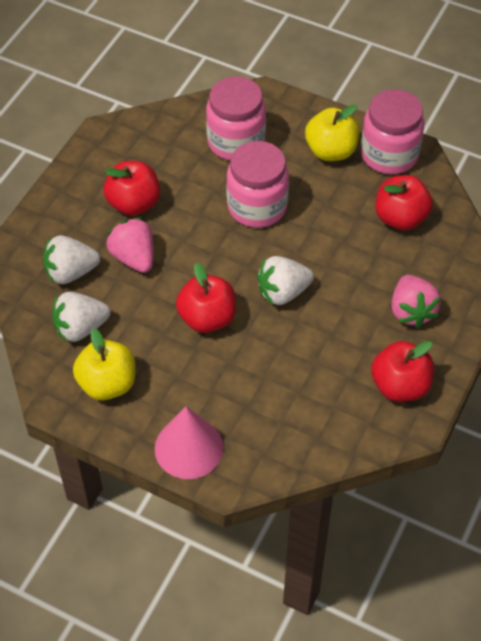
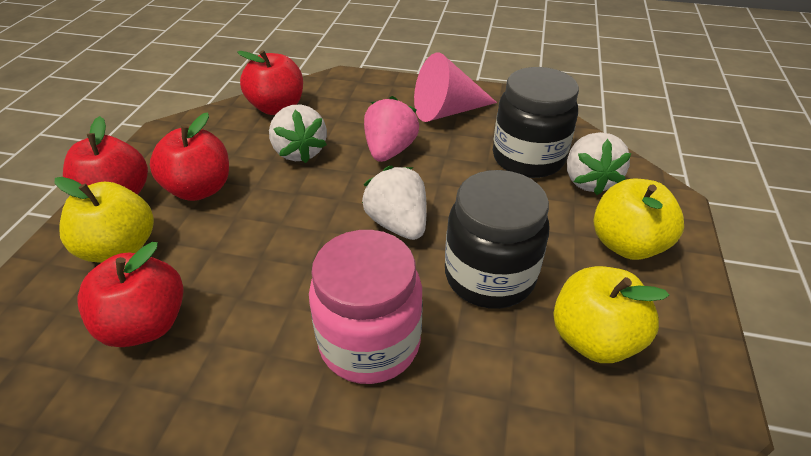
black jar: 0 -> 2
pink jar: 3 -> 1
pink strawberry: 2 -> 1
yellow apple: 2 -> 3

